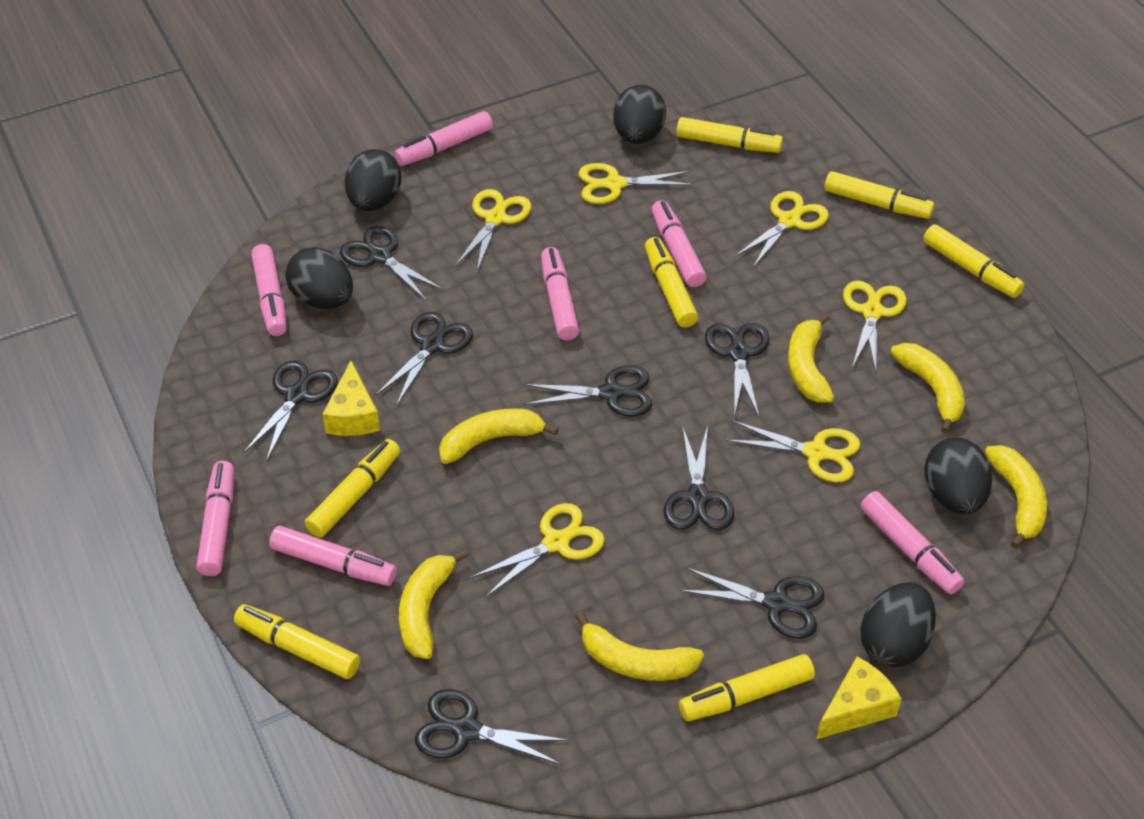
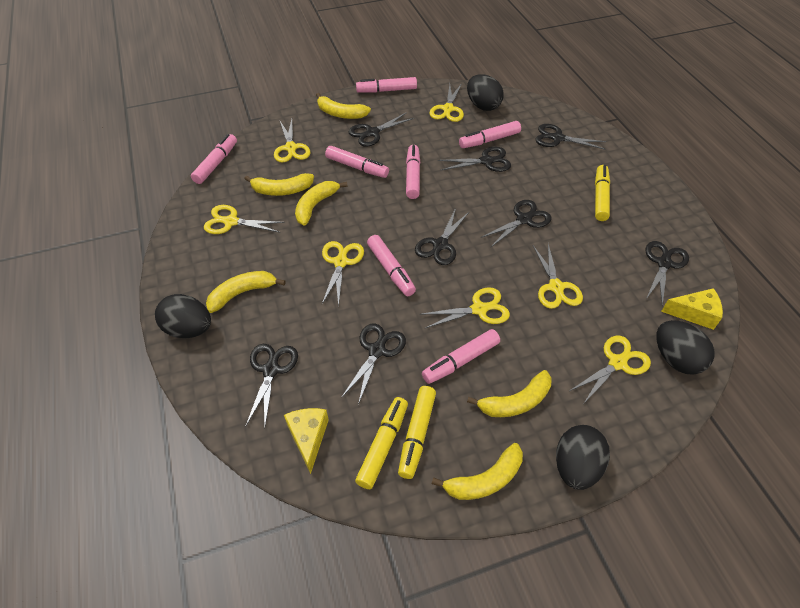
black egg: 5 -> 4
yellow marker: 7 -> 3
yellow scissors: 6 -> 7

